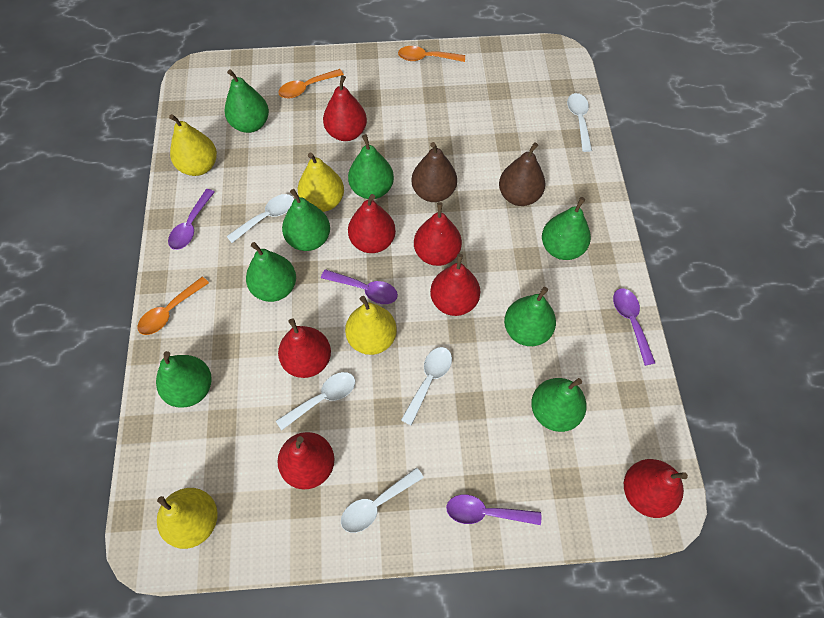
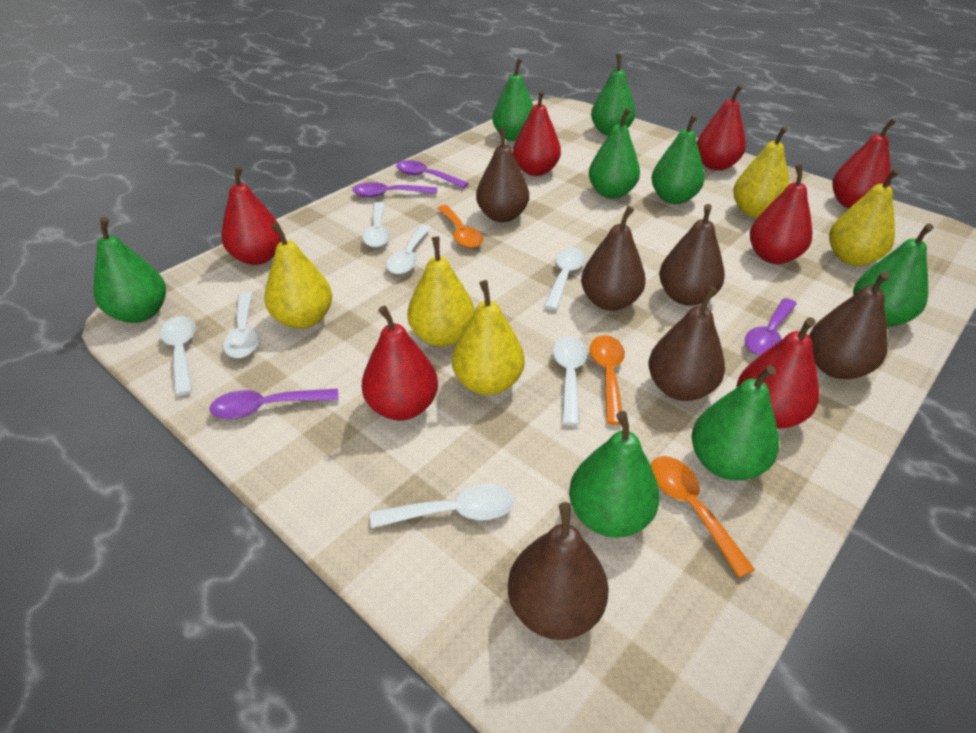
brown pear: 2 -> 6
white spoon: 5 -> 7
yellow pear: 4 -> 5

